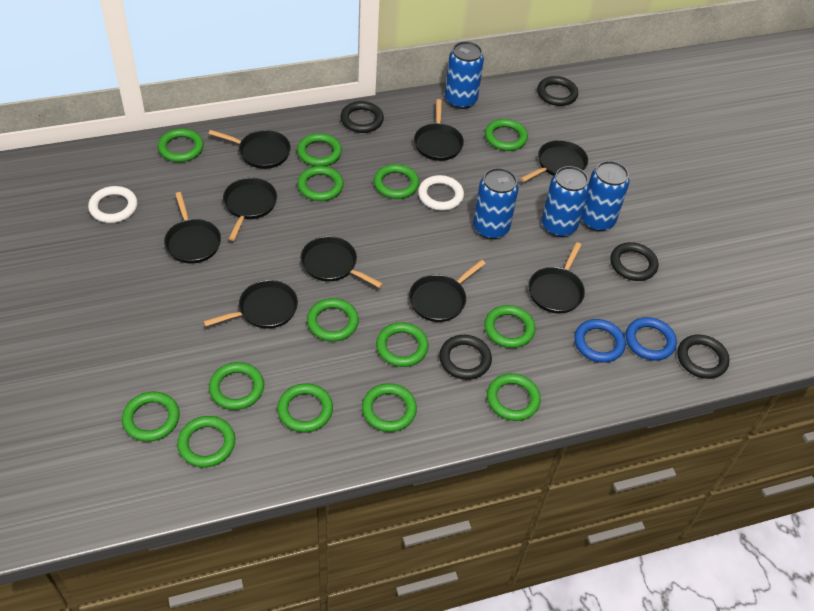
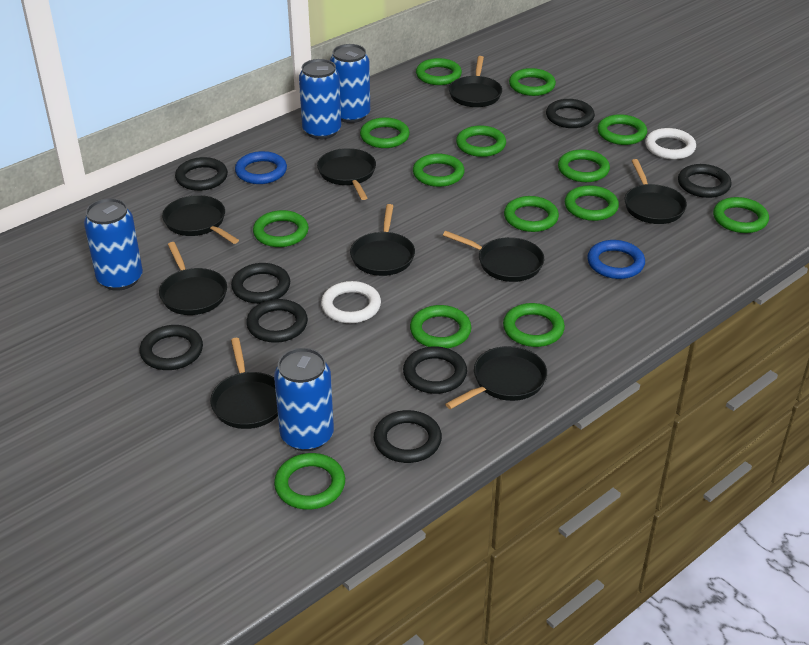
black ring: 5 -> 8

